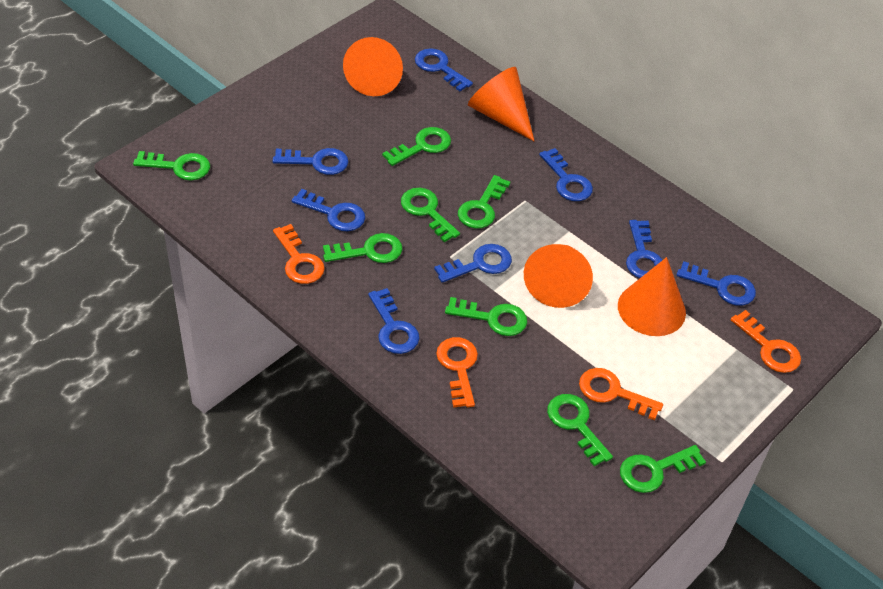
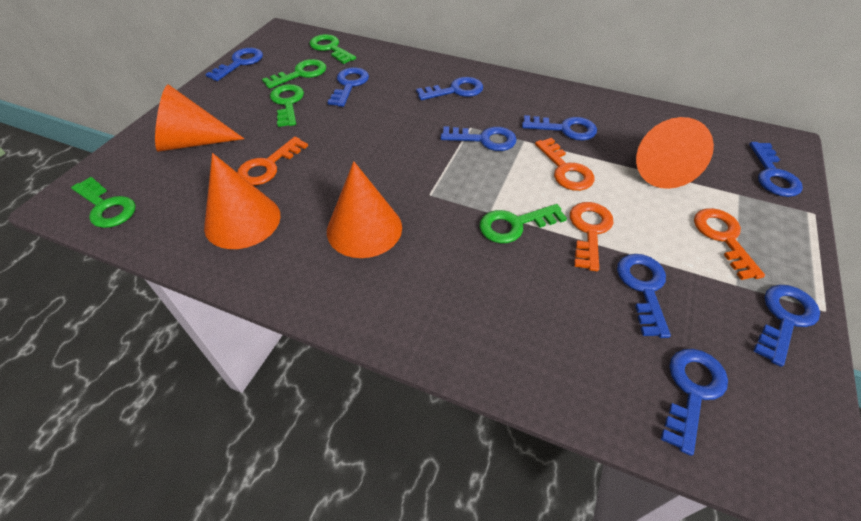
blue key: 8 -> 9
green key: 8 -> 5

